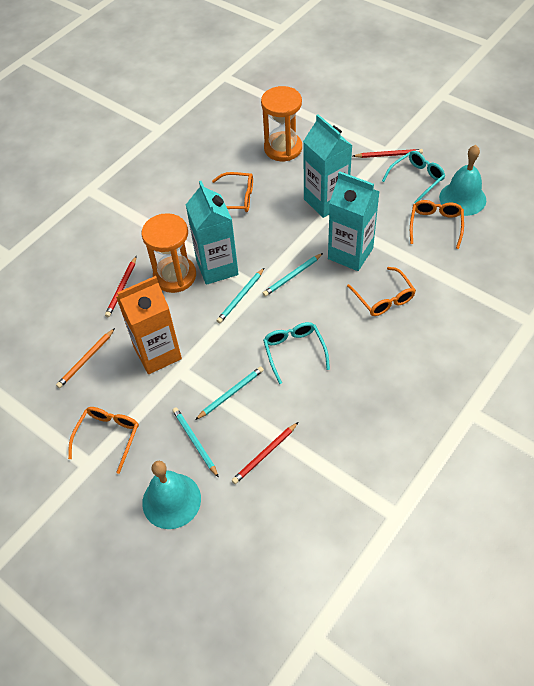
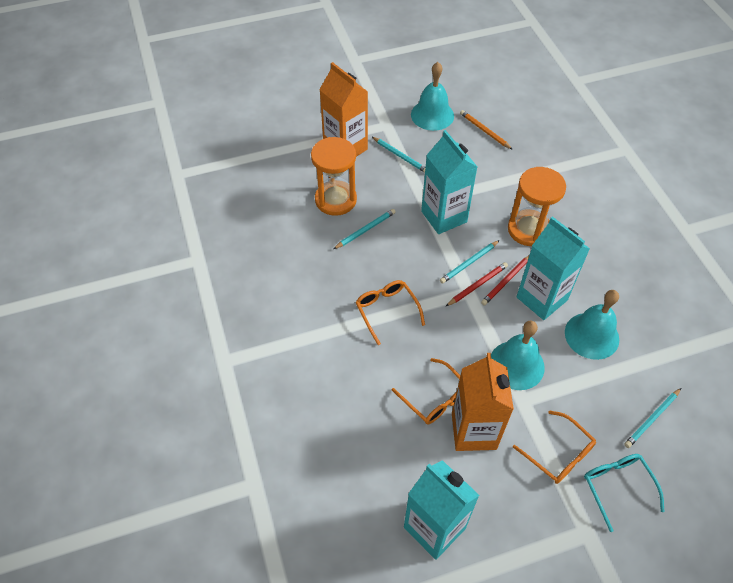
orange carton: 1 -> 2
orange glasses: 4 -> 3
red pencil: 3 -> 2
turquoise bell: 2 -> 3
turquoise glasses: 2 -> 1

